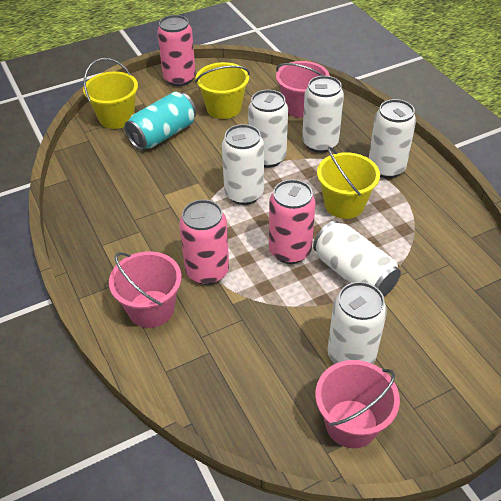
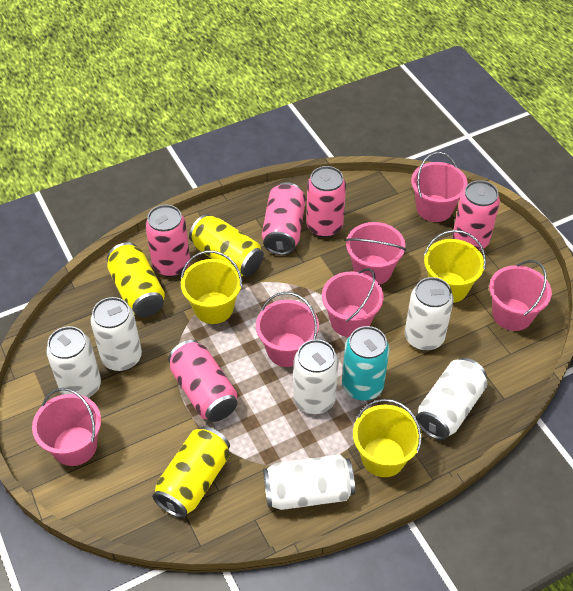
pink bucket: 3 -> 6
pink can: 3 -> 5
yellow can: 0 -> 3

